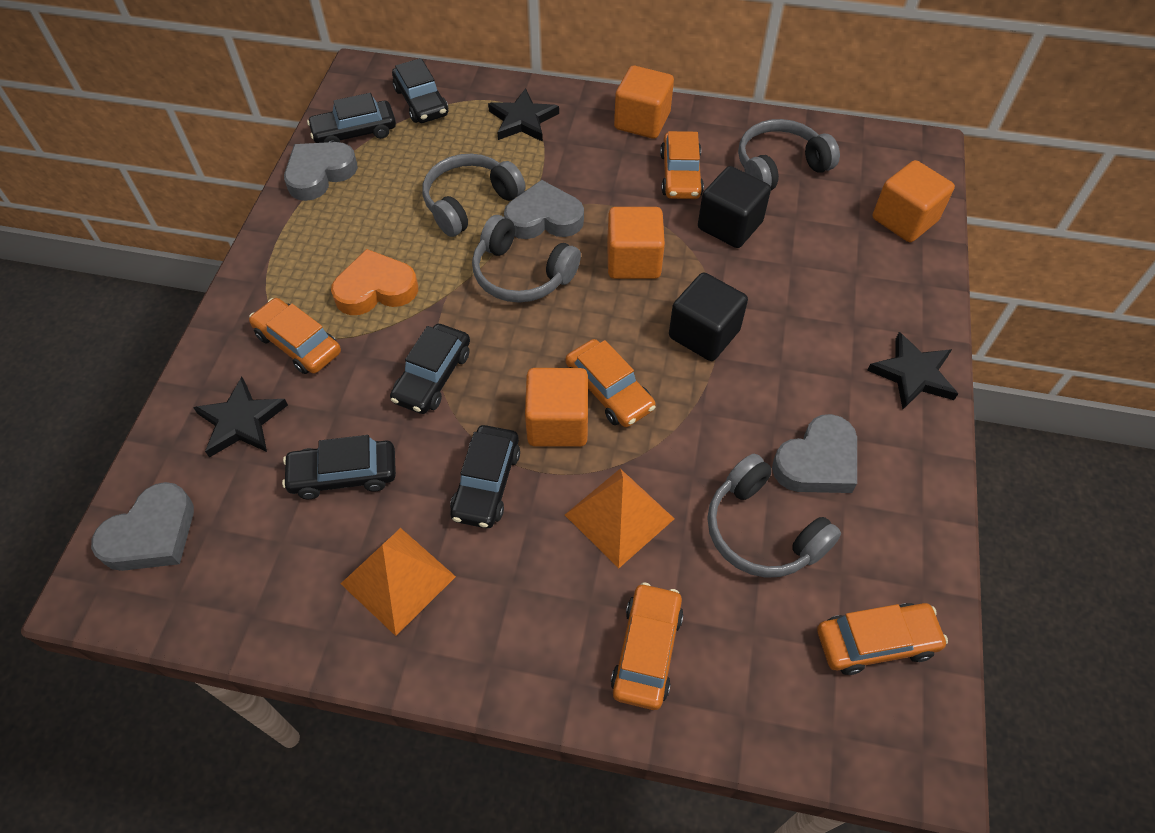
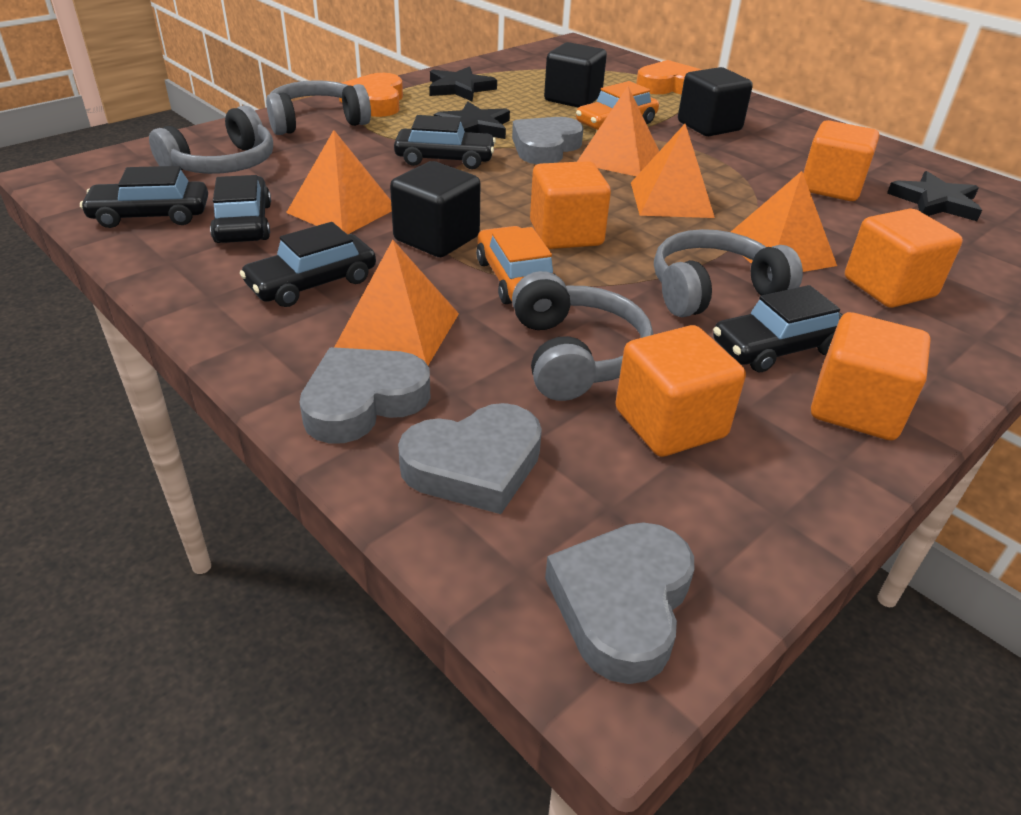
black cube: 2 -> 3
orange car: 5 -> 2
orange cube: 4 -> 5
orange heart: 1 -> 2
orange pyramid: 2 -> 5

